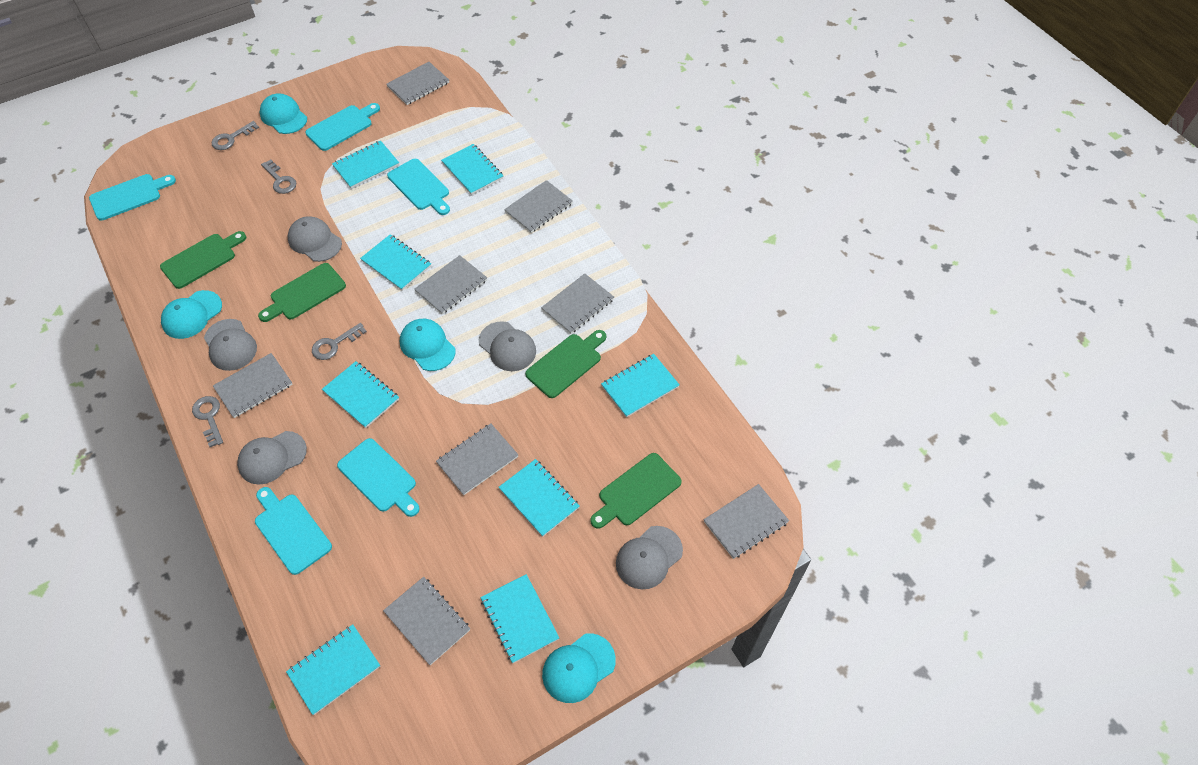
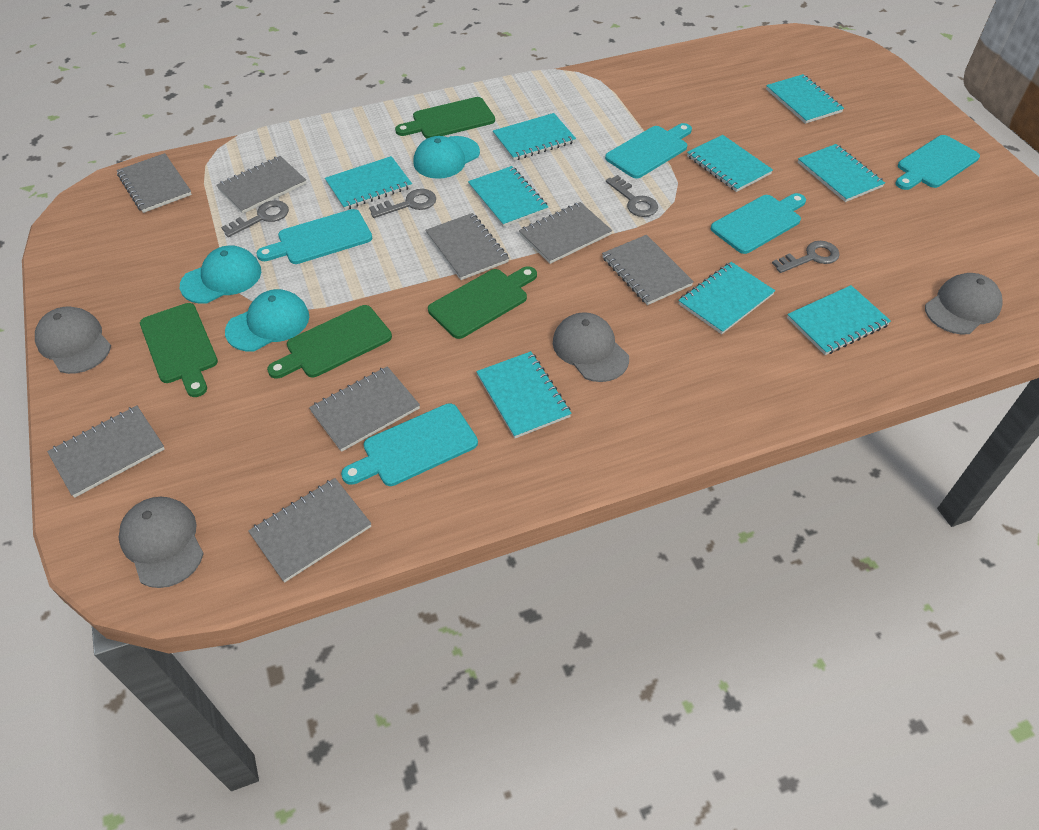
grey cap: 5 -> 4
turquoise cap: 4 -> 3
turquoise notebook: 8 -> 9

